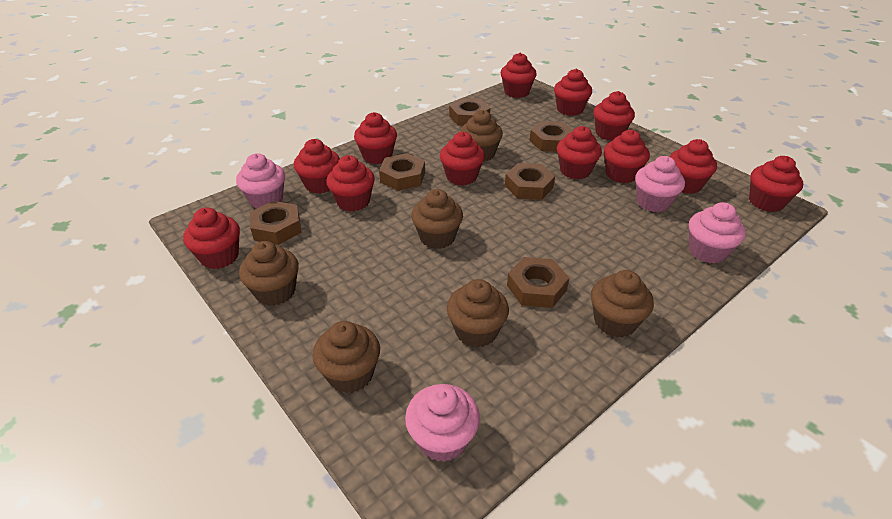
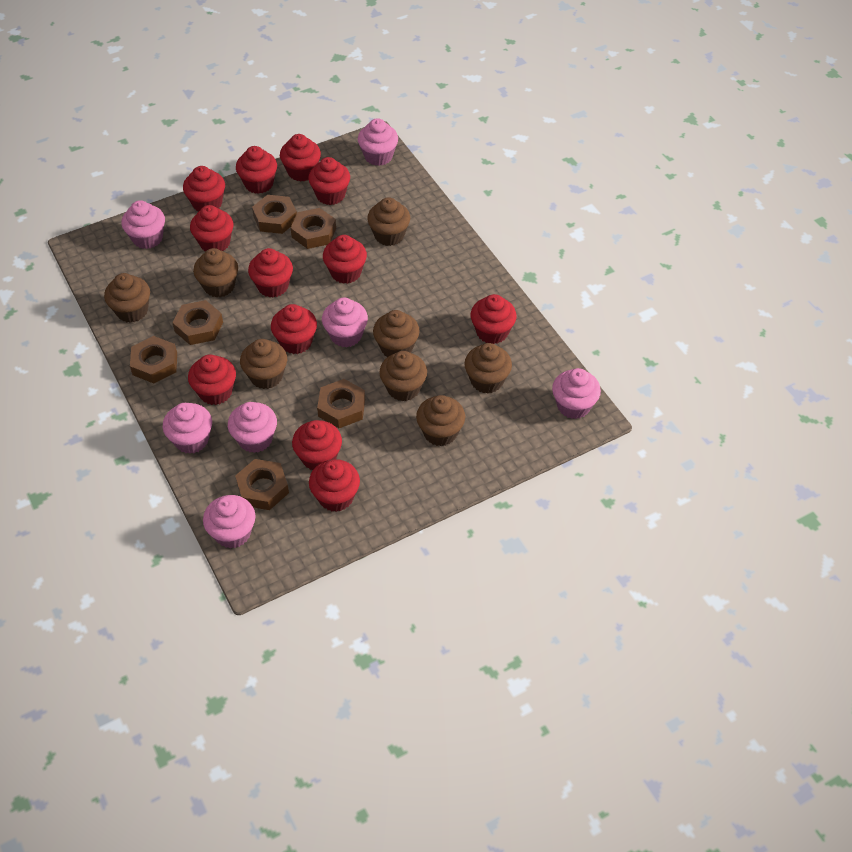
brown cupcake: 6 -> 8
pink cupcake: 4 -> 7

